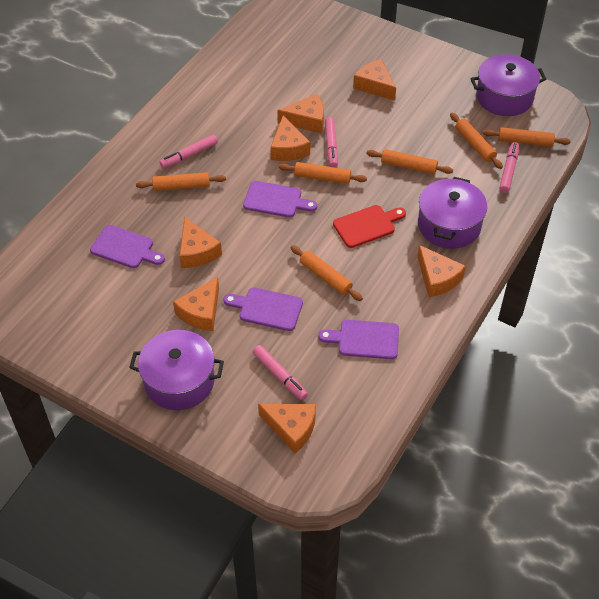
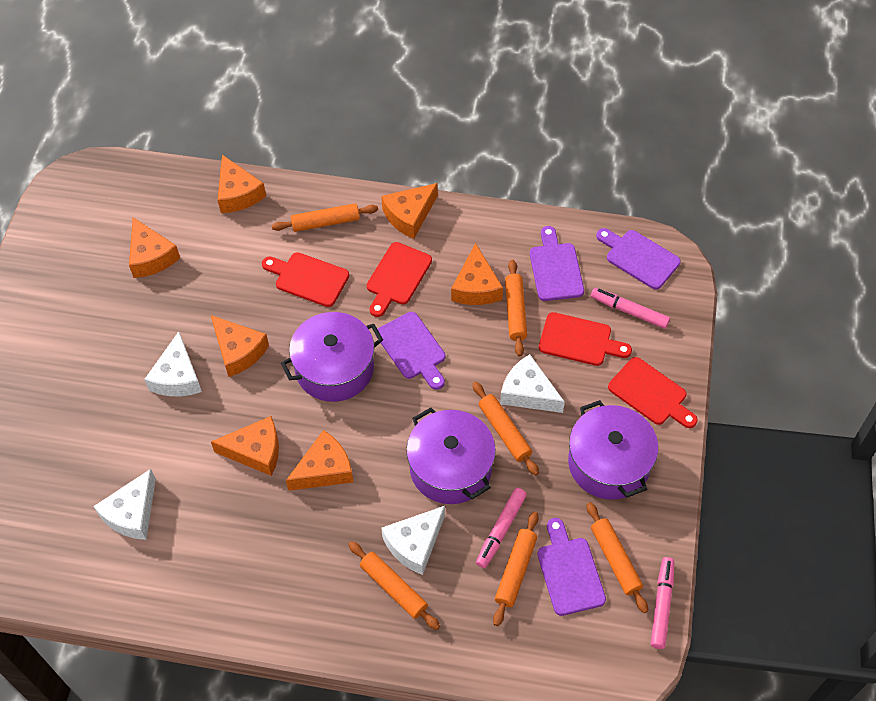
pink marker: 4 -> 3
red cutting board: 1 -> 4
white cheese: 0 -> 4

